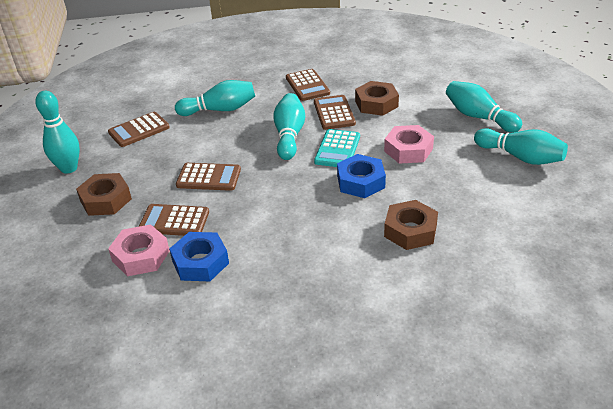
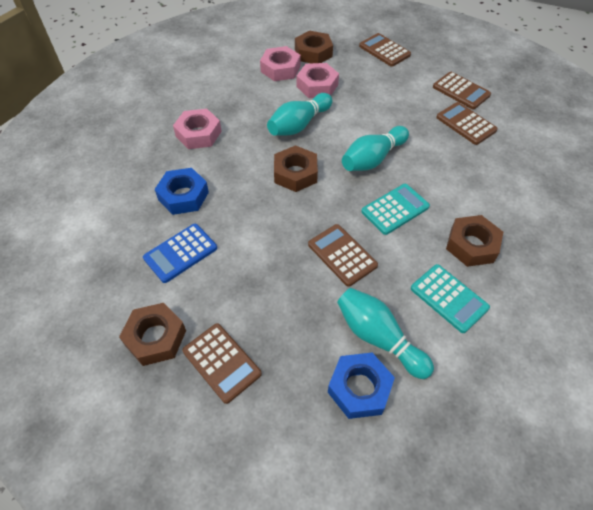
blue calculator: 0 -> 1
brown nut: 3 -> 4
pink nut: 2 -> 3
turquoise bowling pin: 5 -> 3
turquoise calculator: 1 -> 2

